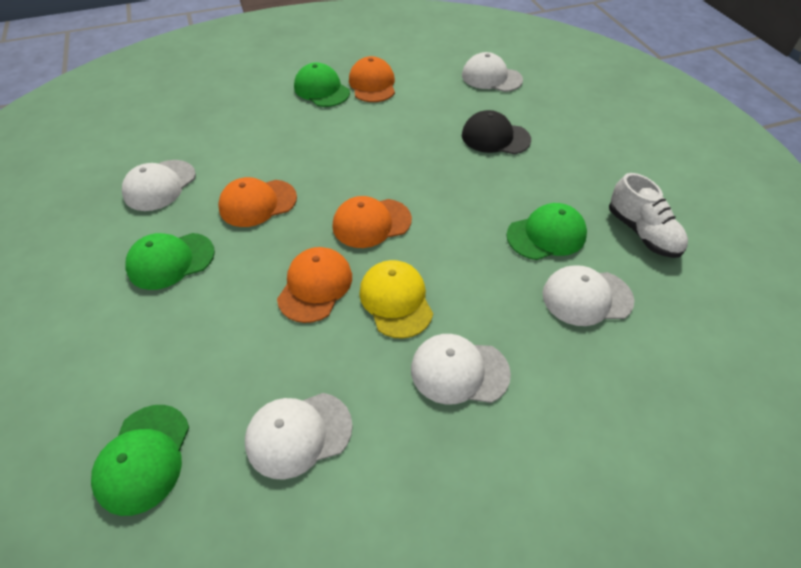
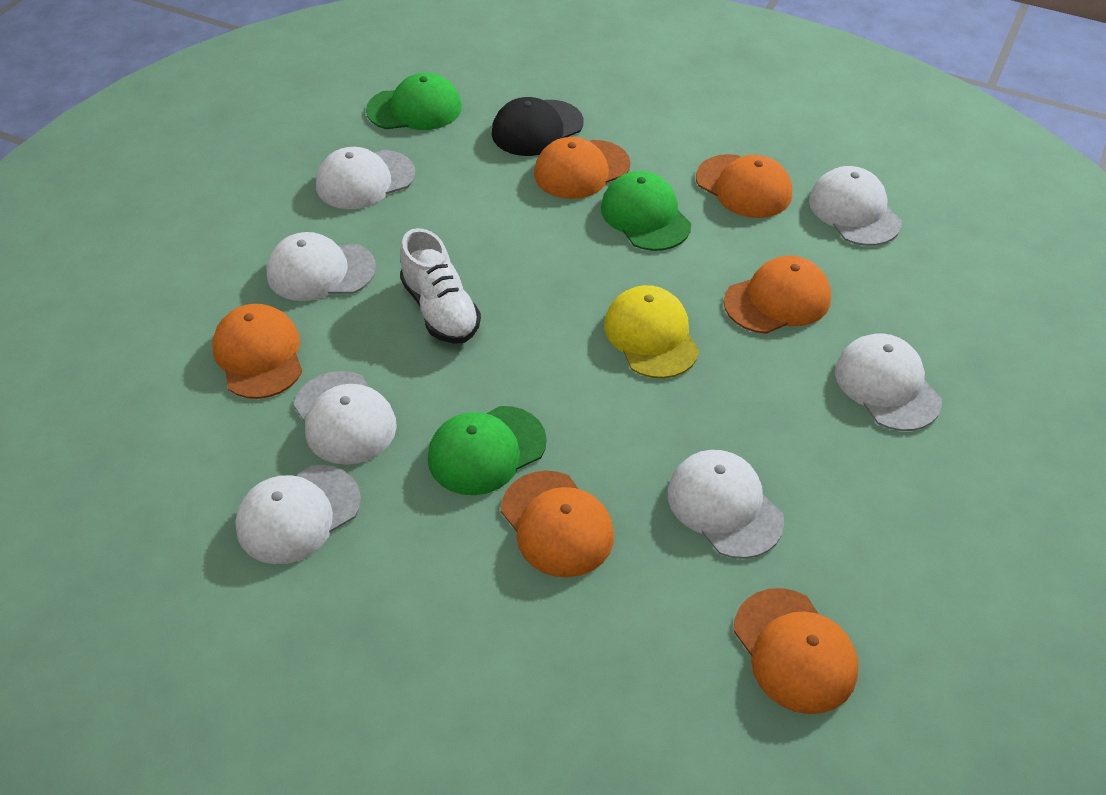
green cap: 4 -> 3
orange cap: 4 -> 6
white cap: 5 -> 7

